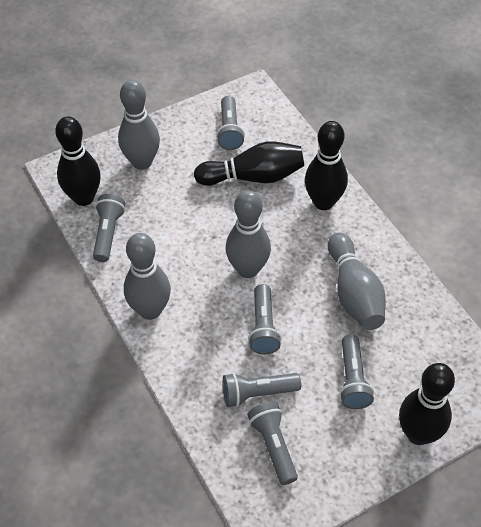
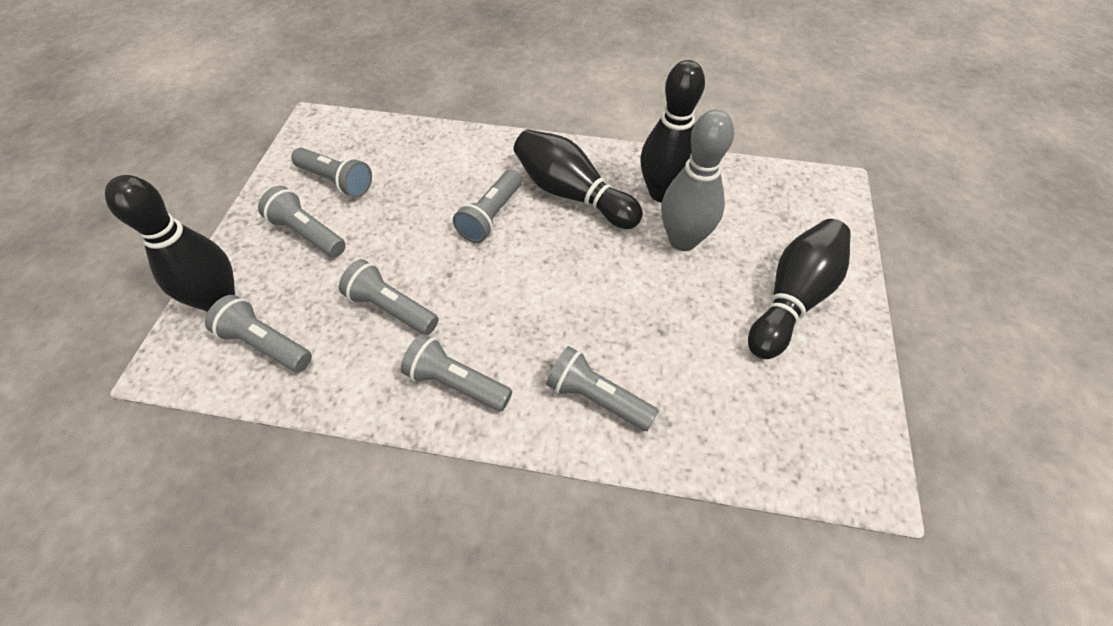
grey bowling pin: 4 -> 1
grey flashlight: 6 -> 7

